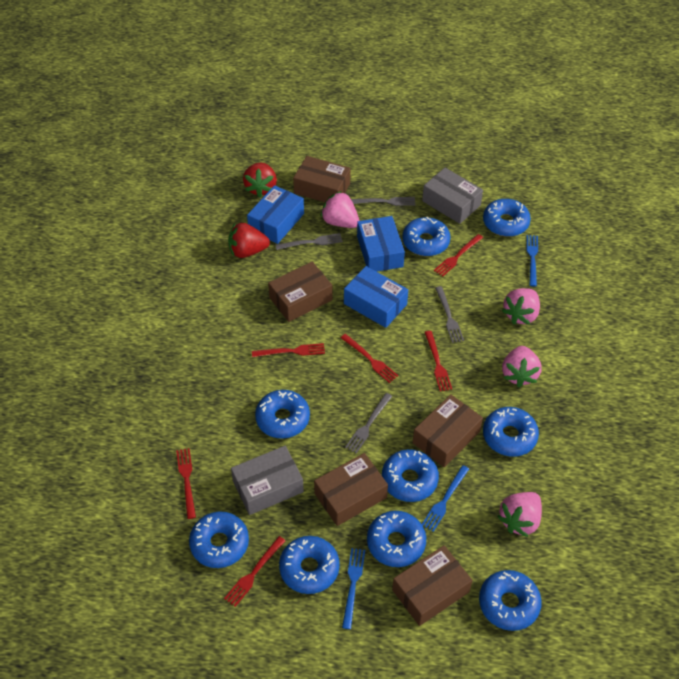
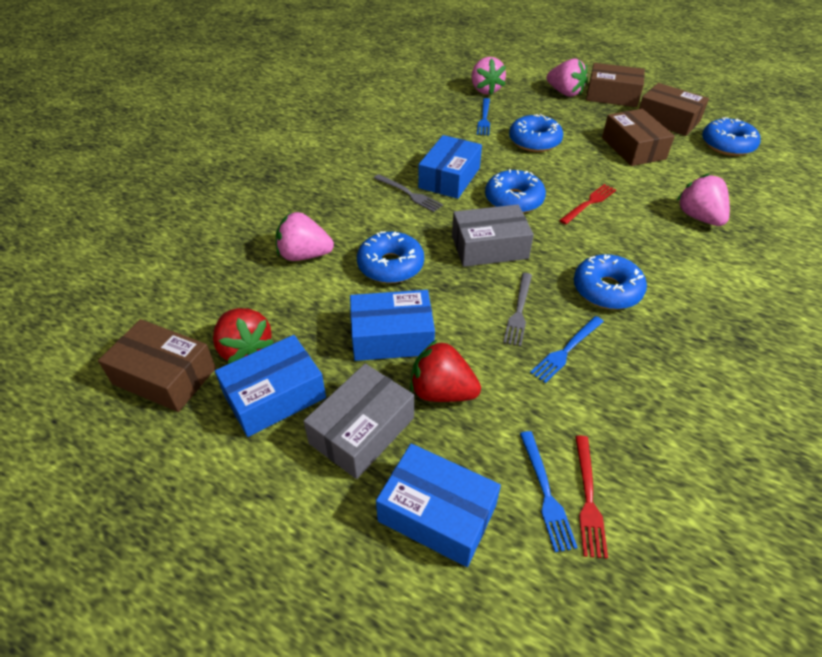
blue box: 3 -> 4
blue donut: 9 -> 5
brown box: 5 -> 4
grey fork: 4 -> 2
red fork: 6 -> 2

